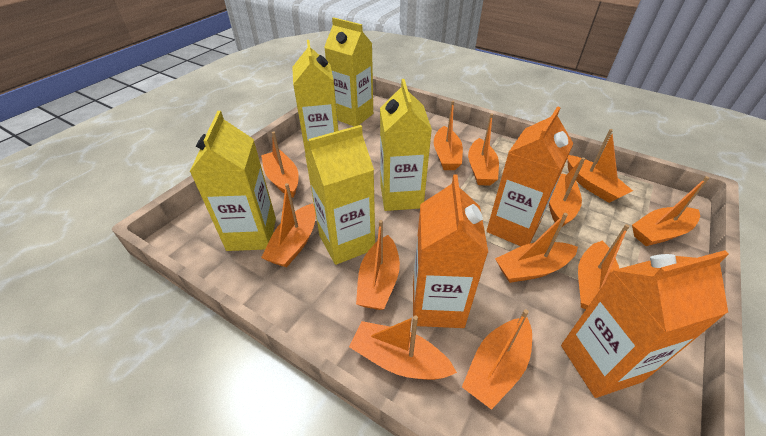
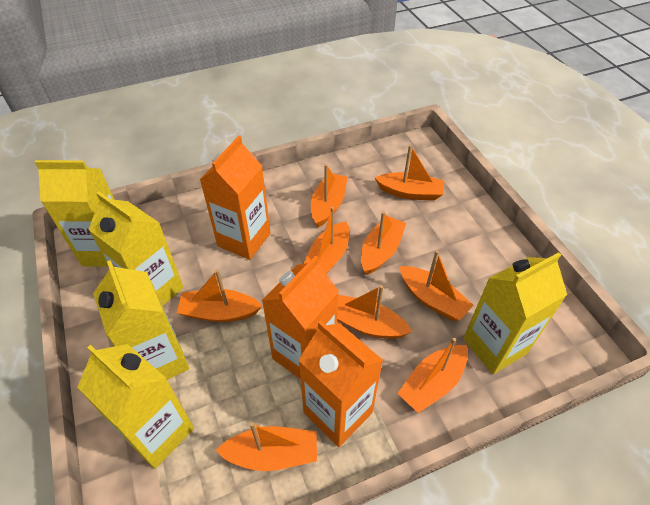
orange boat: 12 -> 9

